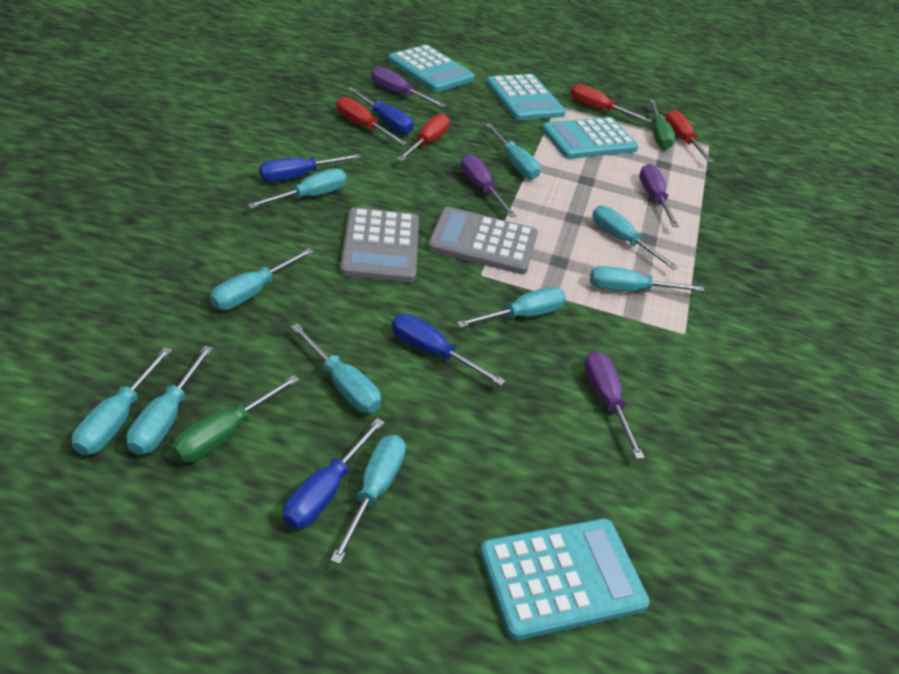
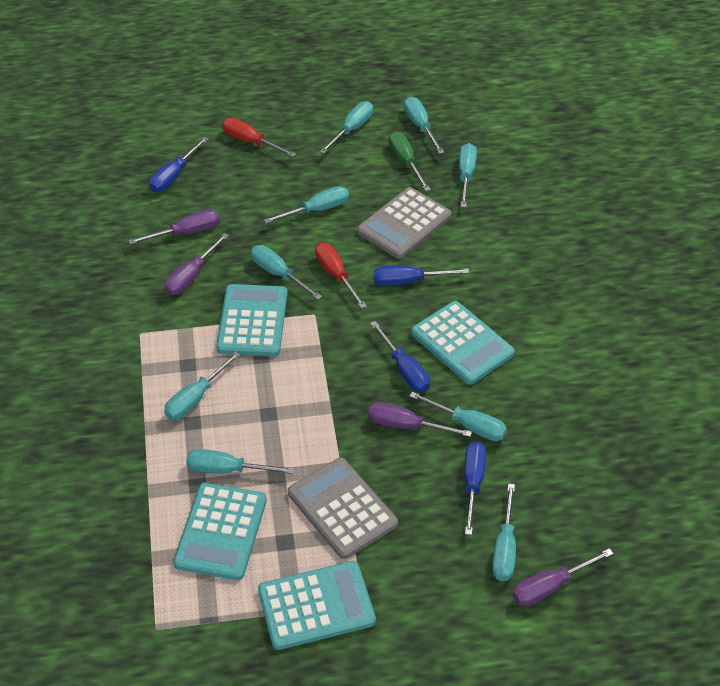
green screwdriver: 2 -> 1
red screwdriver: 4 -> 2
turquoise screwdriver: 10 -> 9

